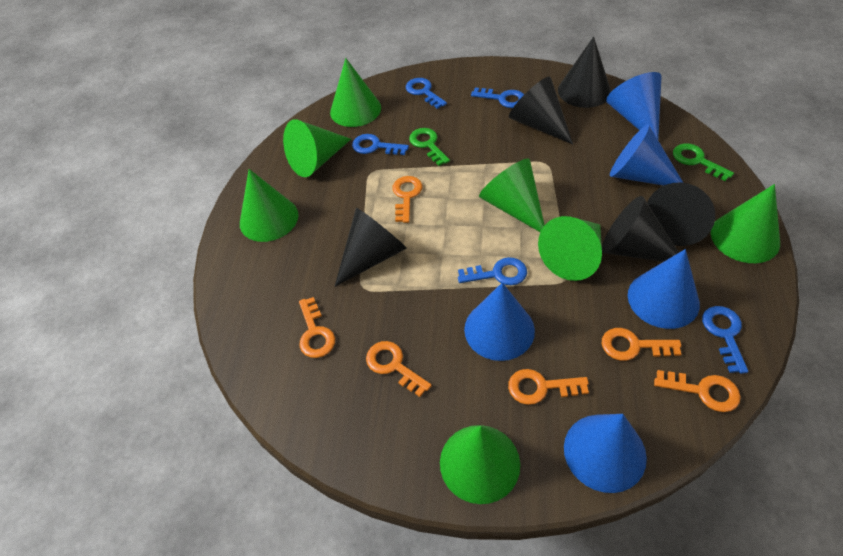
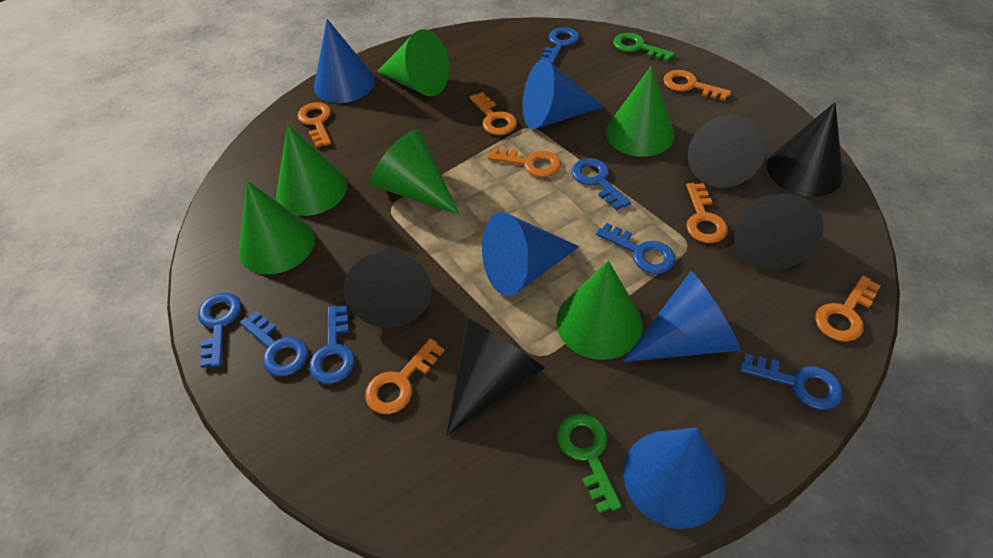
blue key: 5 -> 7
green cone: 7 -> 6
orange key: 6 -> 7

